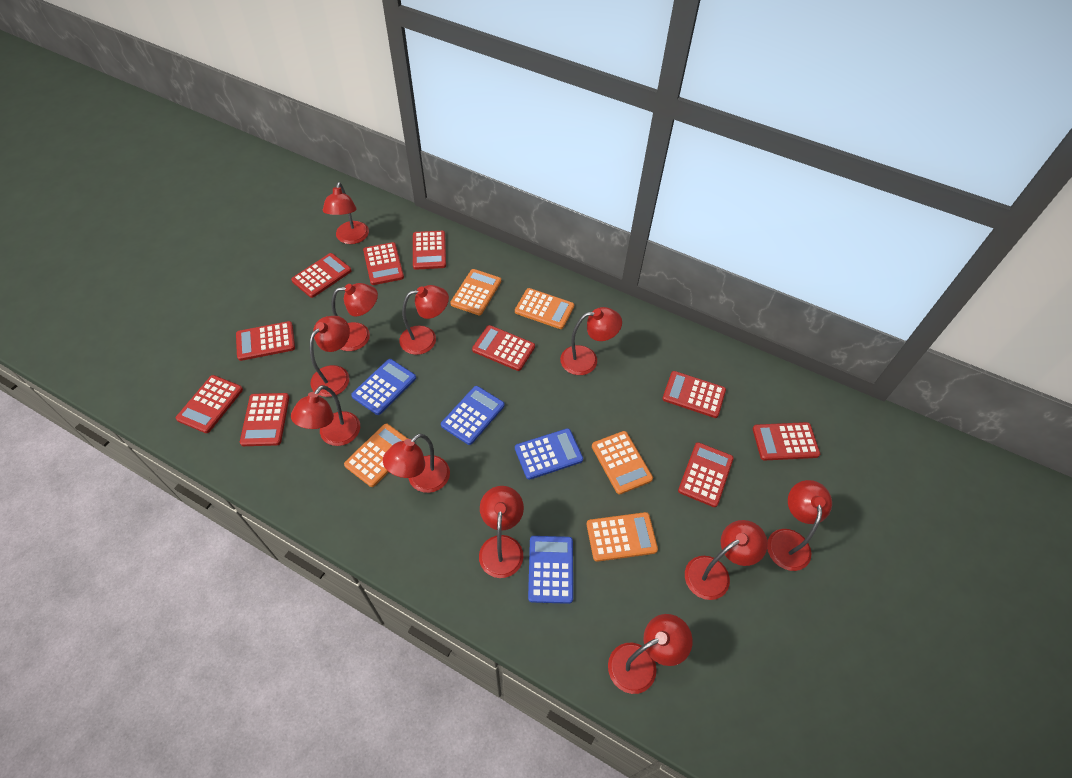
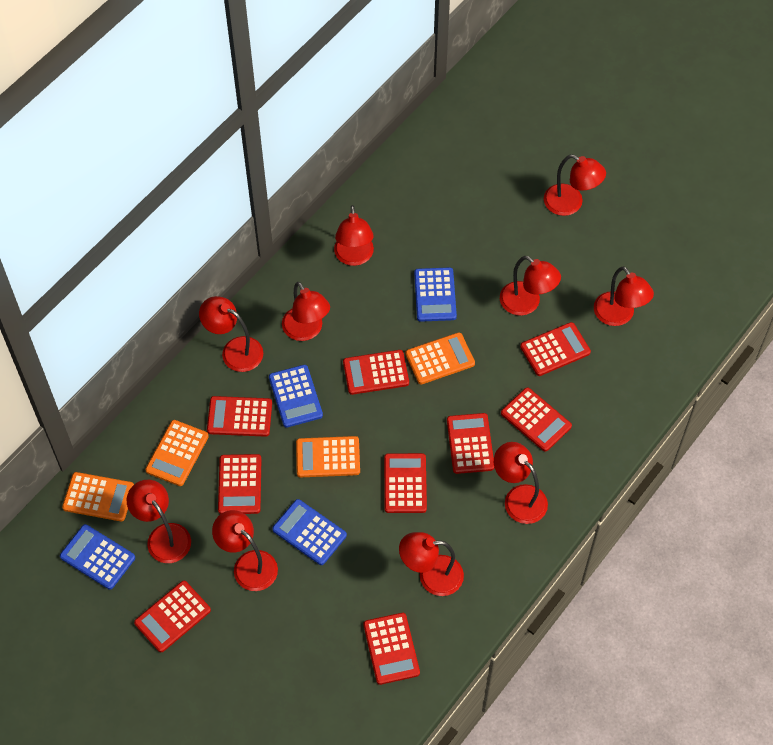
orange calculator: 5 -> 4
red calculator: 10 -> 9
red lamp: 11 -> 10

